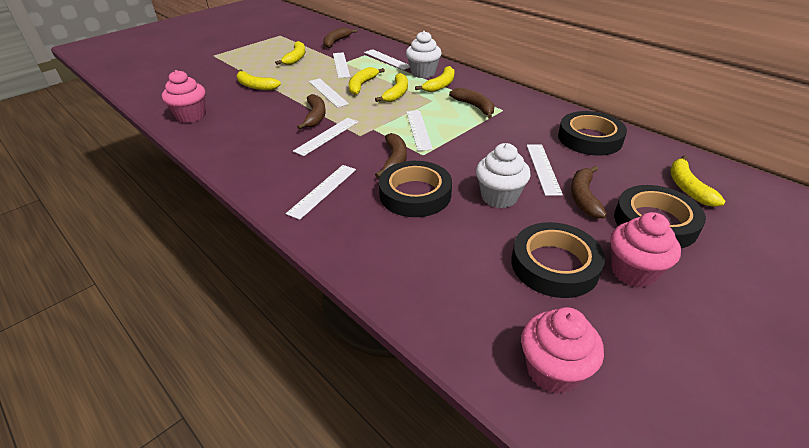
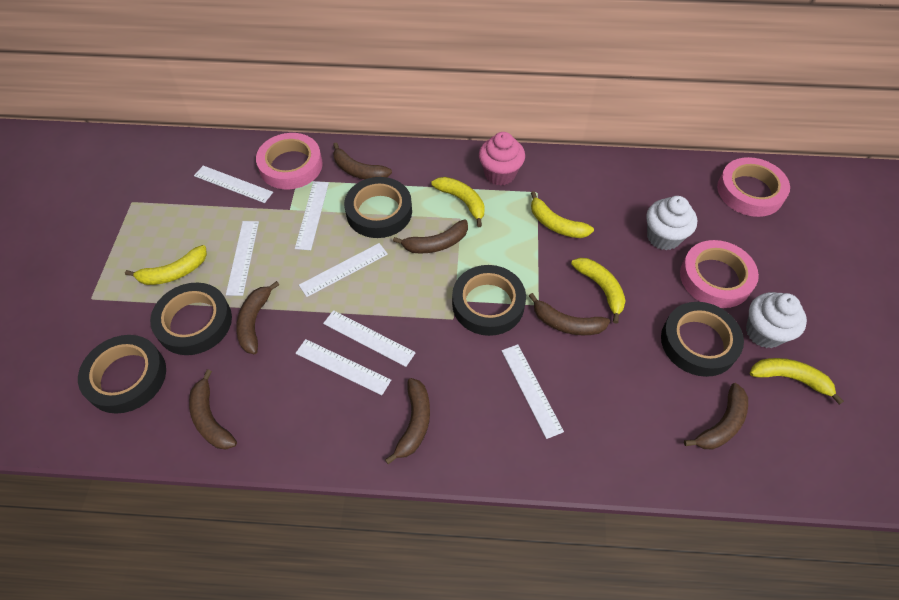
black tape: 4 -> 5
brown banana: 5 -> 7
pink cupcake: 3 -> 1
pink tape: 0 -> 3
yellow banana: 6 -> 5

